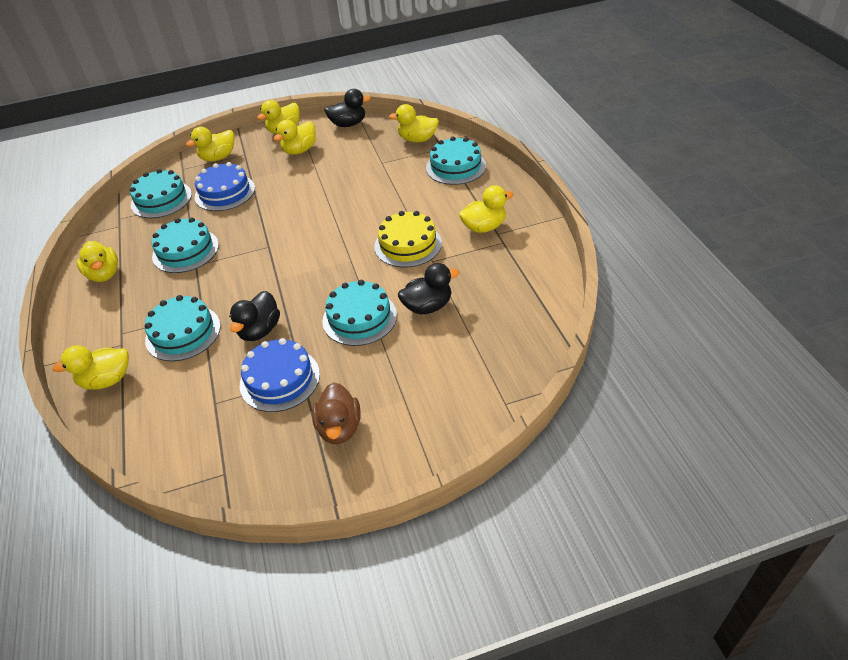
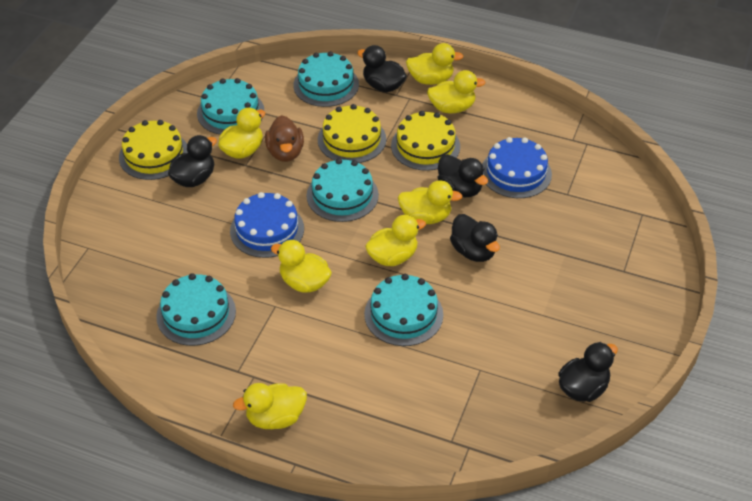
black duck: 3 -> 5
yellow cake: 1 -> 3

